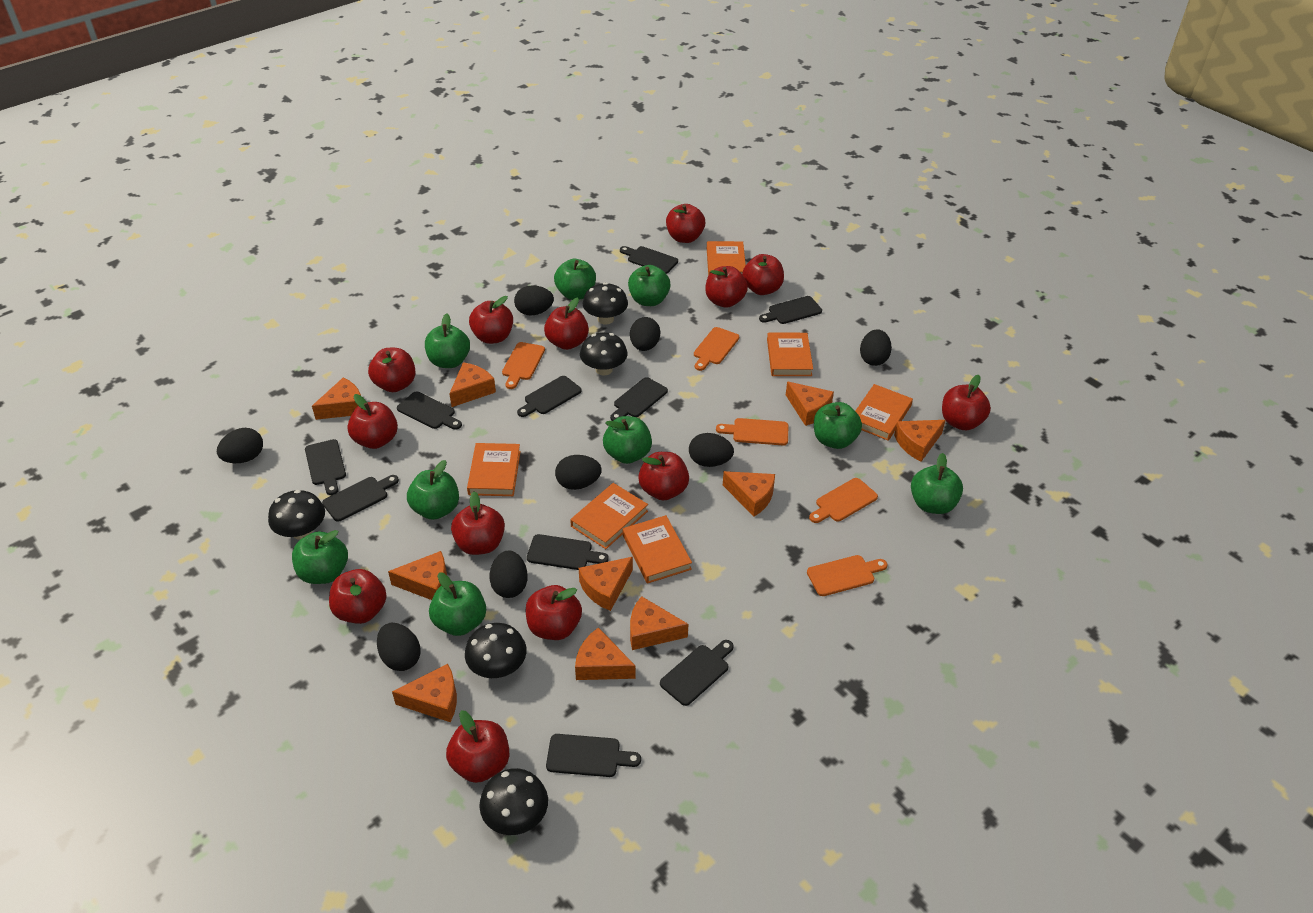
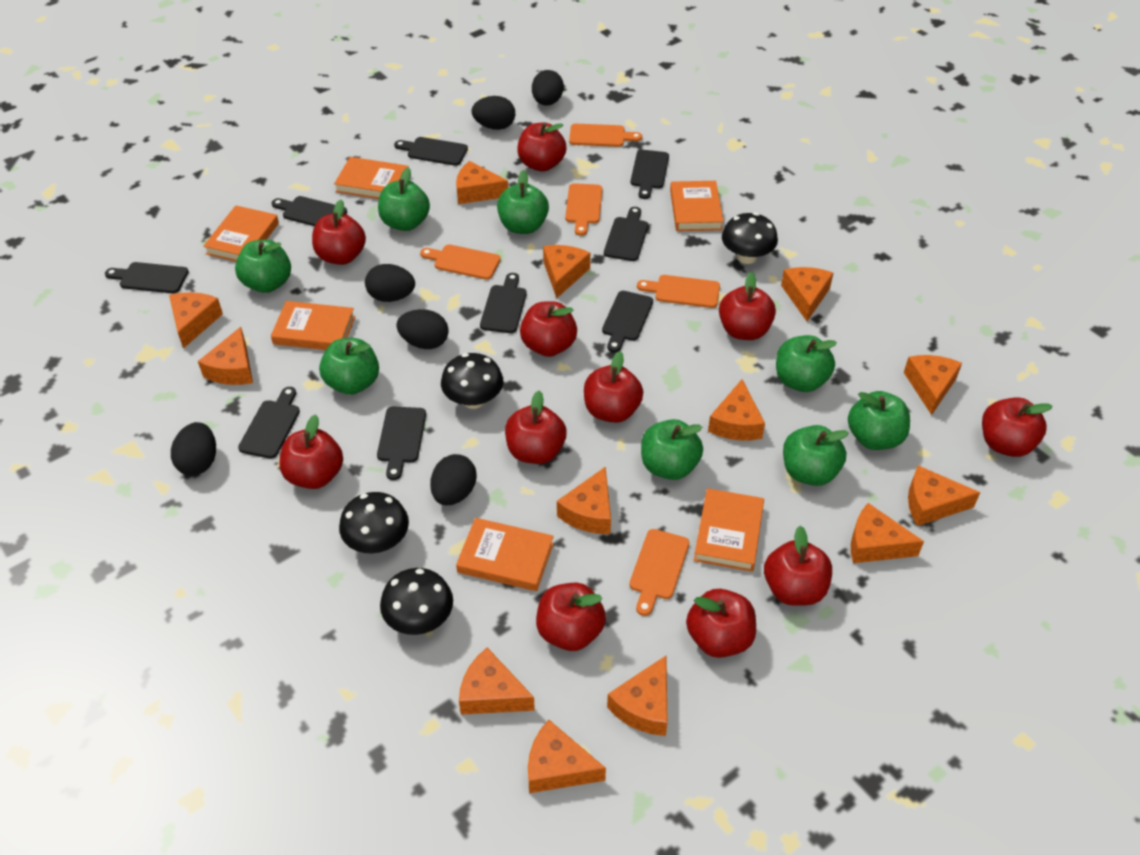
black cutting board: 10 -> 9
black egg: 8 -> 6
black mushroom: 5 -> 4
green apple: 9 -> 8
orange cheese: 10 -> 13
red apple: 13 -> 11

